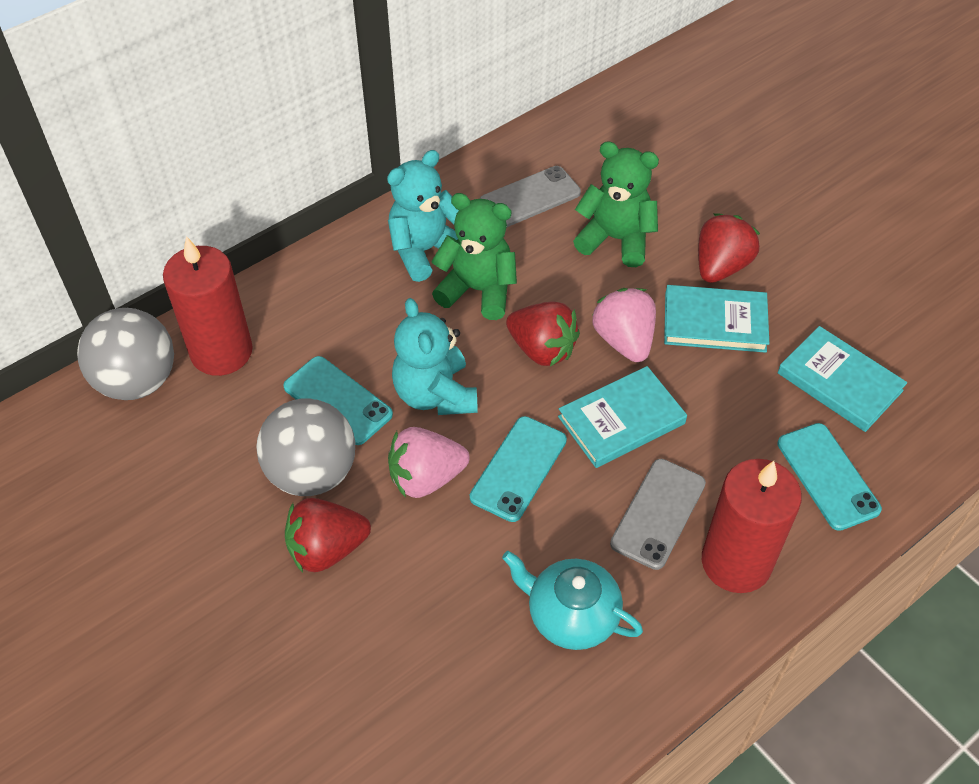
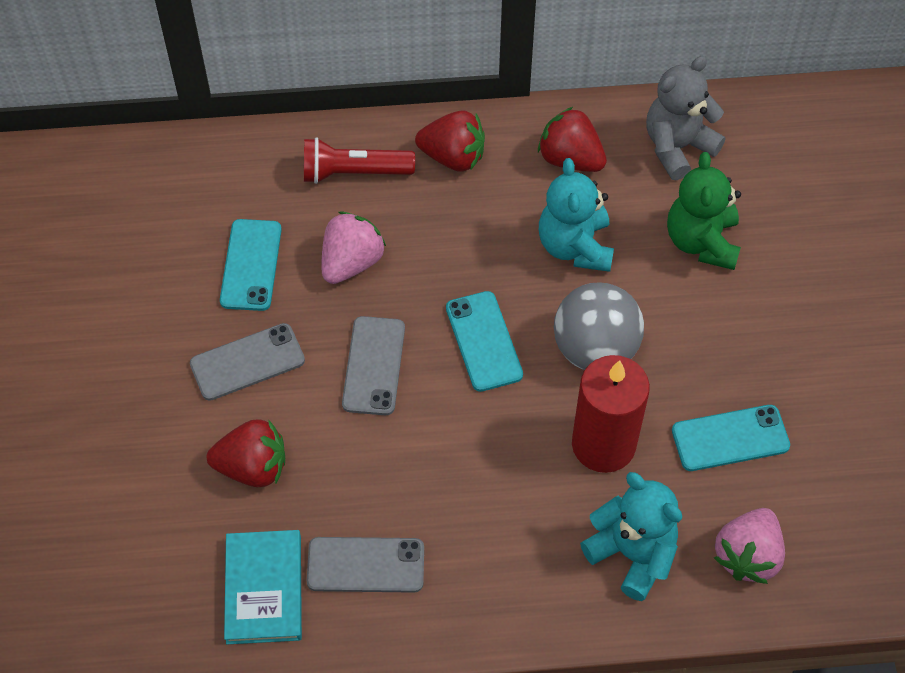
green teddy bear: 2 -> 1
grey ball: 2 -> 1
grey phone: 2 -> 3
grey teddy bear: 0 -> 1
red candle: 2 -> 1
red flashlight: 0 -> 1
turquoise book: 3 -> 1
turquoise teapot: 1 -> 0

